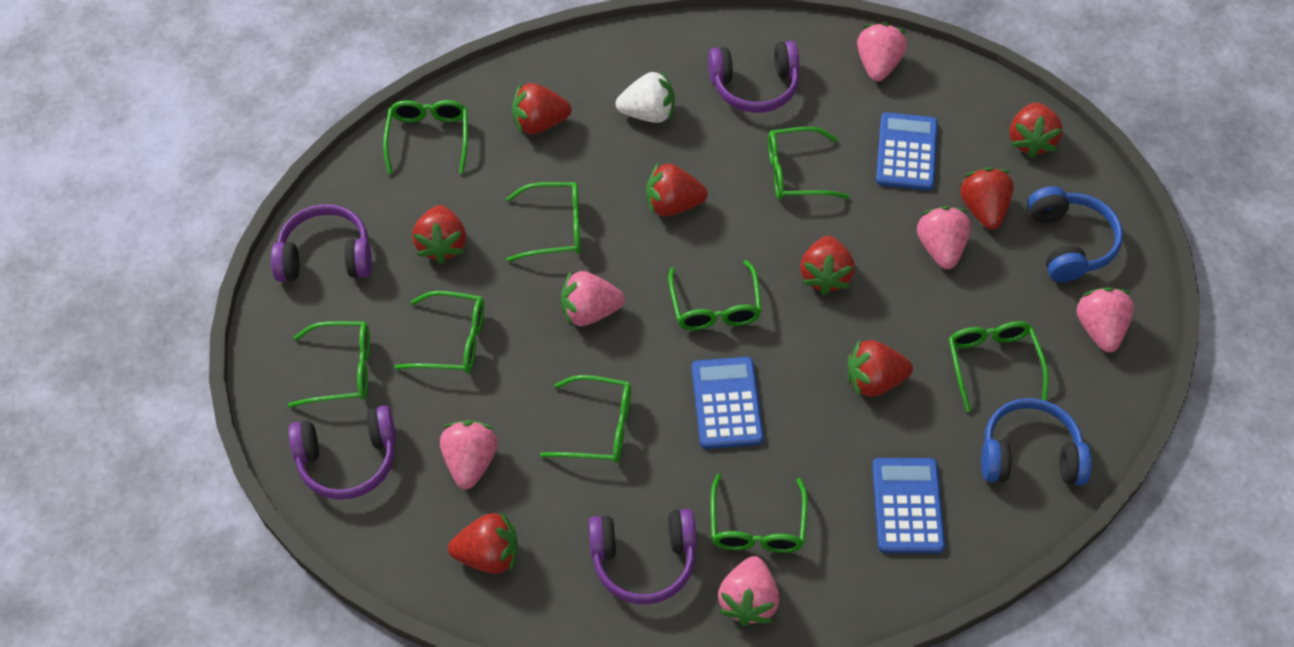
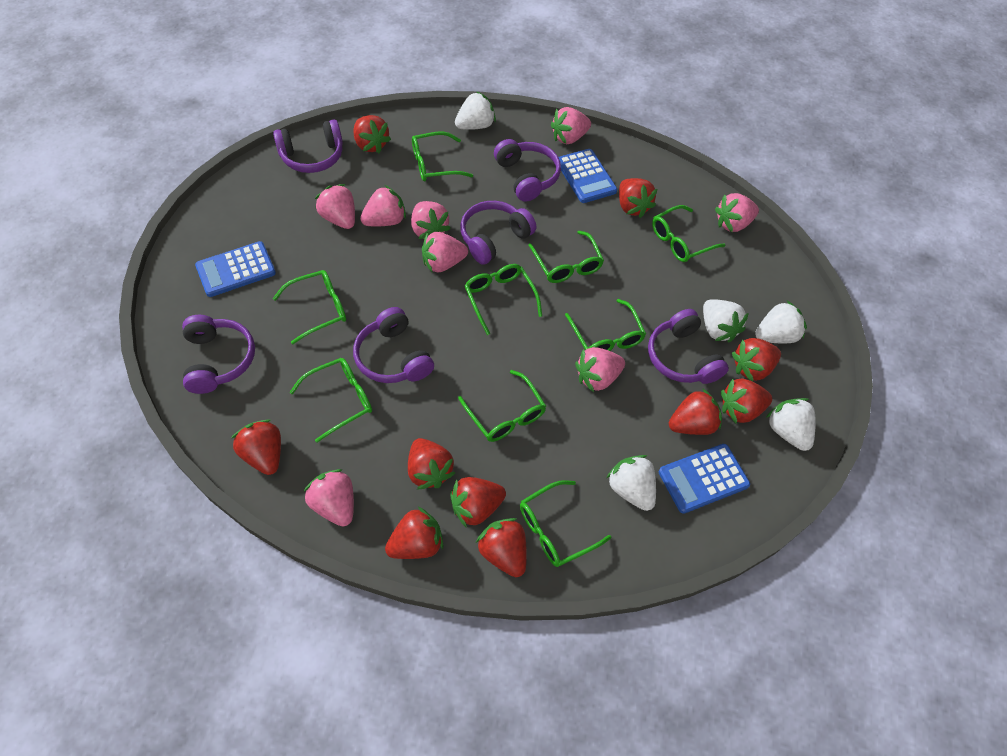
blue headphones: 2 -> 0
pink strawberry: 6 -> 8
purple headphones: 4 -> 6
red strawberry: 8 -> 10
white strawberry: 1 -> 5

